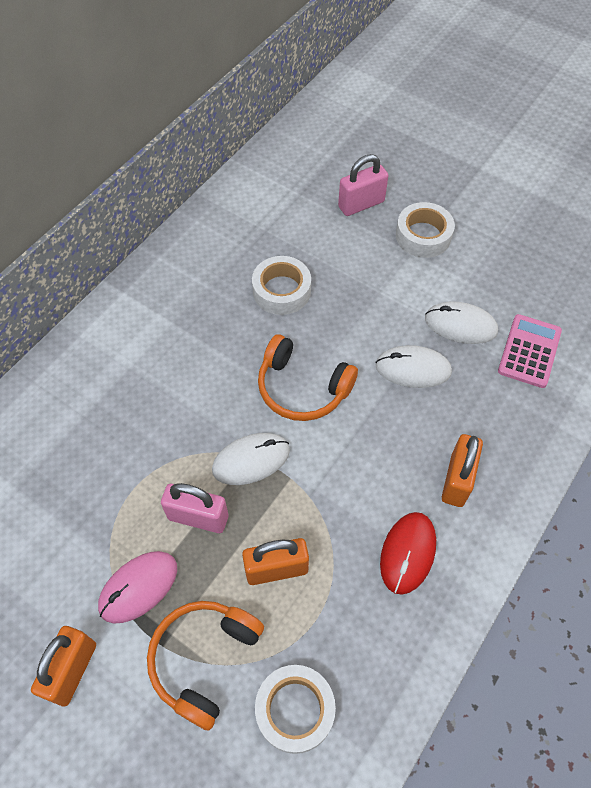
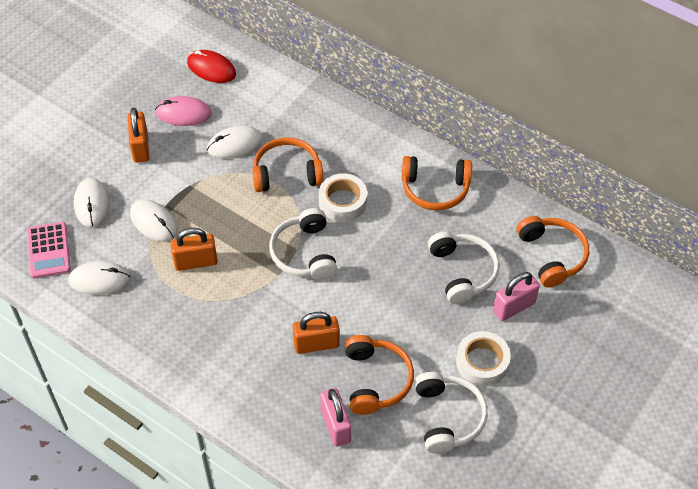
orange headphones: 2 -> 4
white headphones: 0 -> 3
white mouse: 3 -> 4
white tape: 3 -> 2

